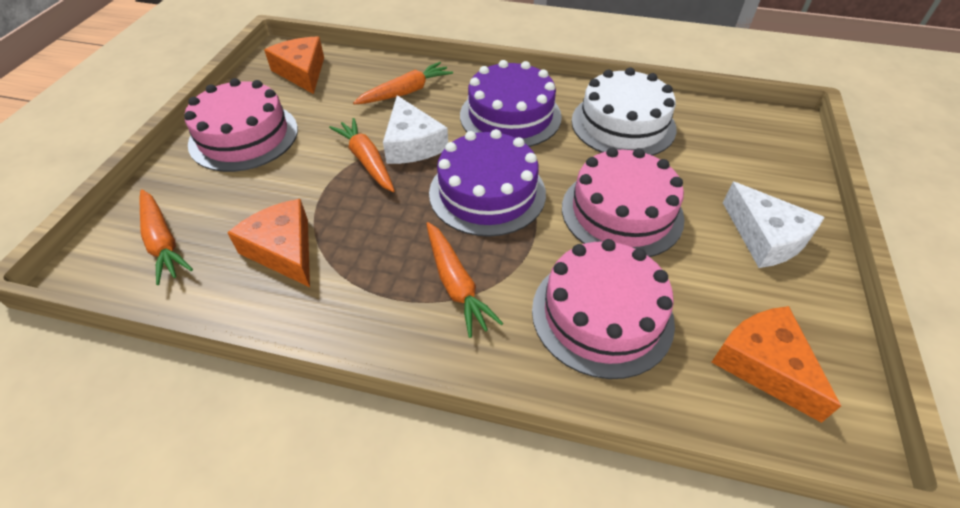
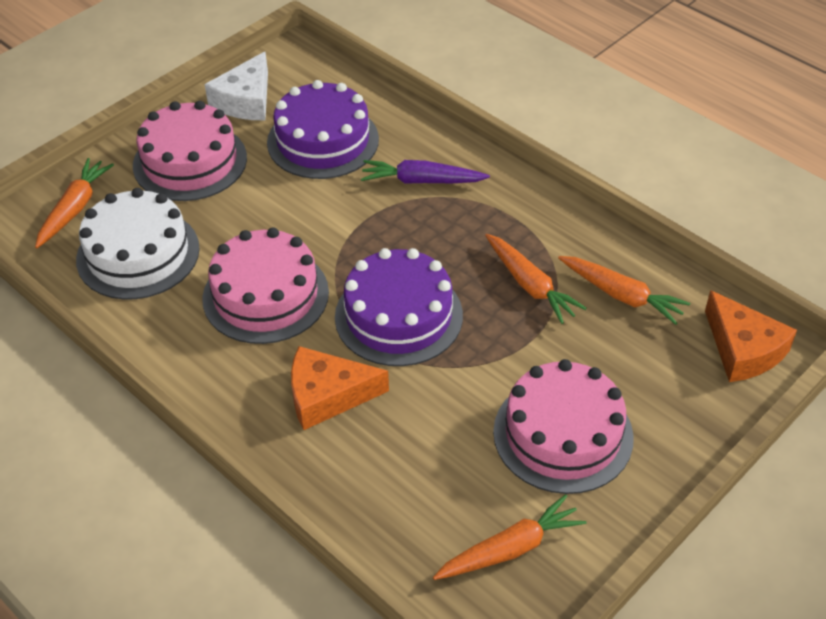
orange cheese: 3 -> 2
purple carrot: 0 -> 1
white cheese: 2 -> 1

